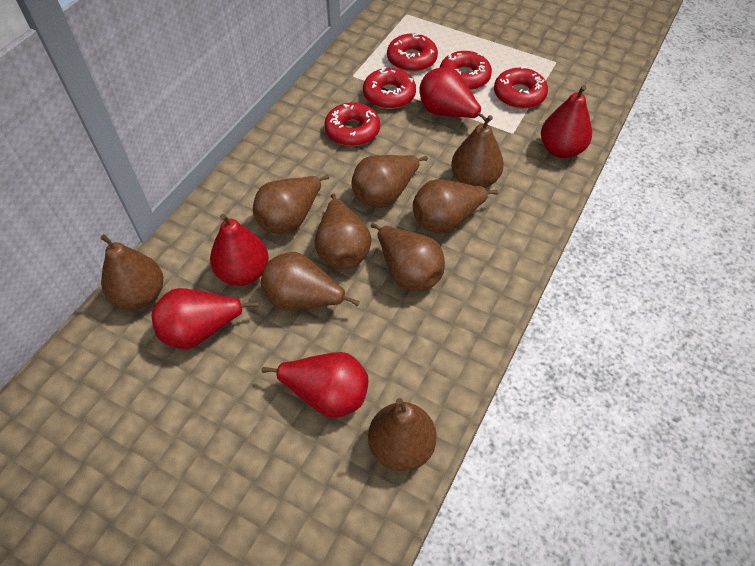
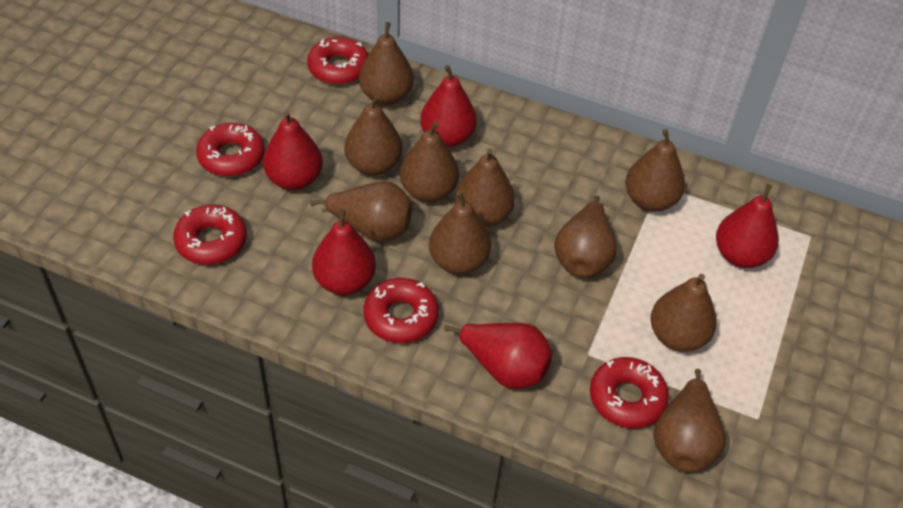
brown pear: 9 -> 10

